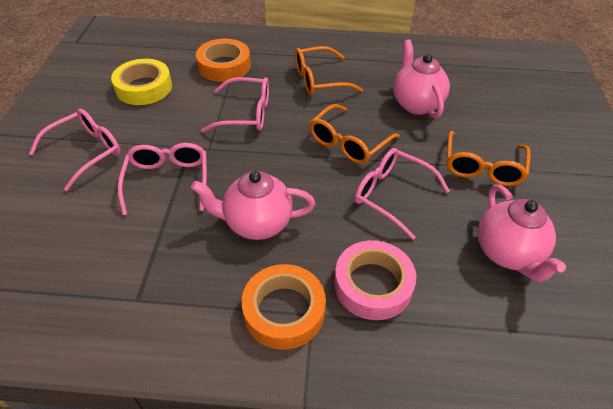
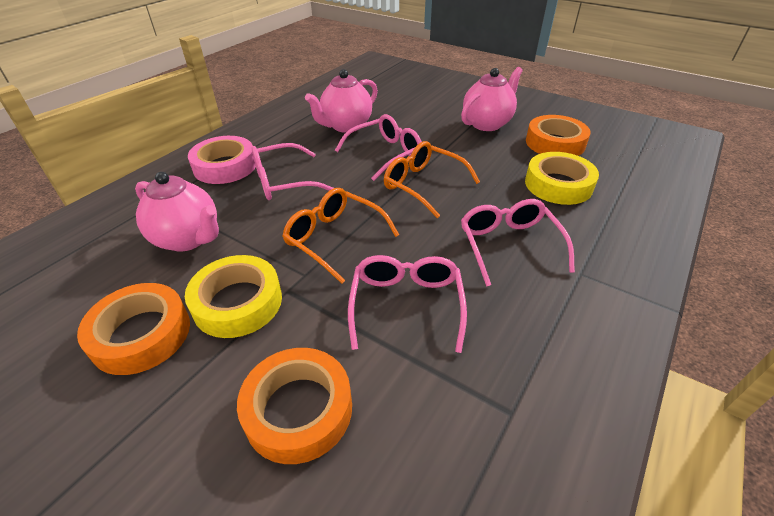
orange glasses: 3 -> 2
orange tape: 2 -> 3
yellow tape: 1 -> 2

